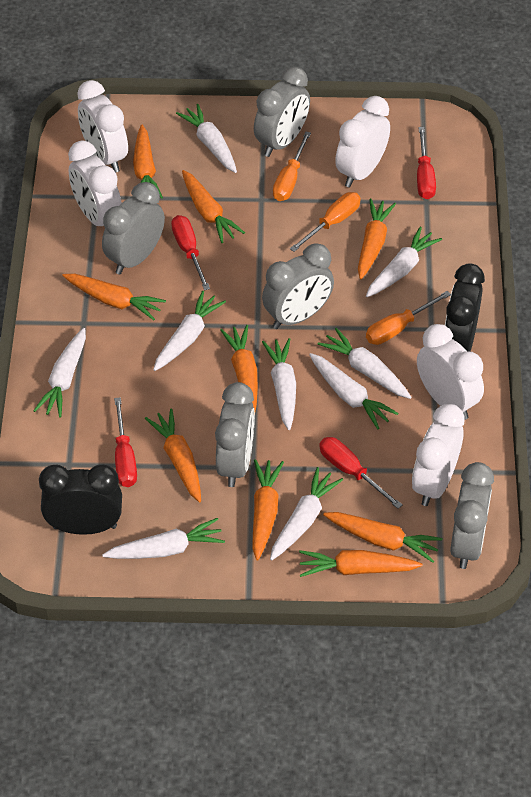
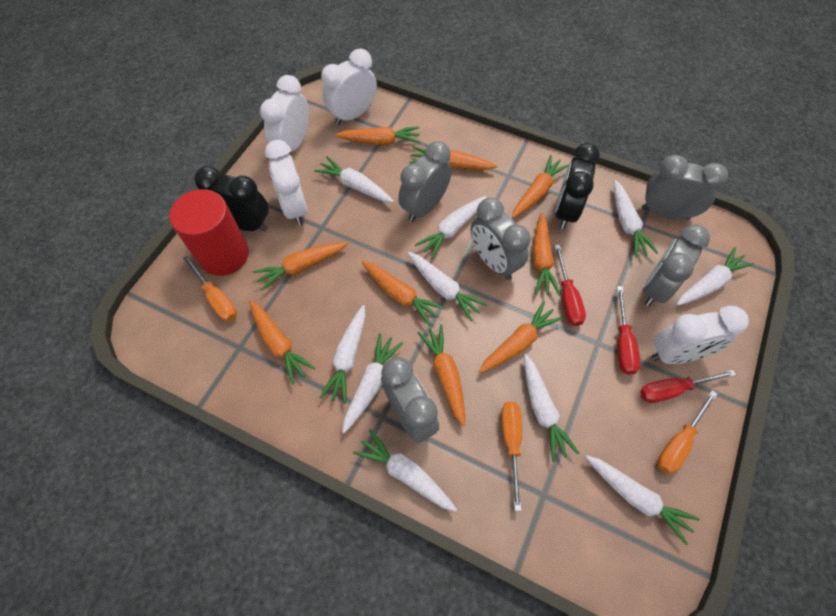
red cylinder: 0 -> 1
red screwdriver: 4 -> 3
white carrot: 9 -> 10
white clock: 5 -> 4

